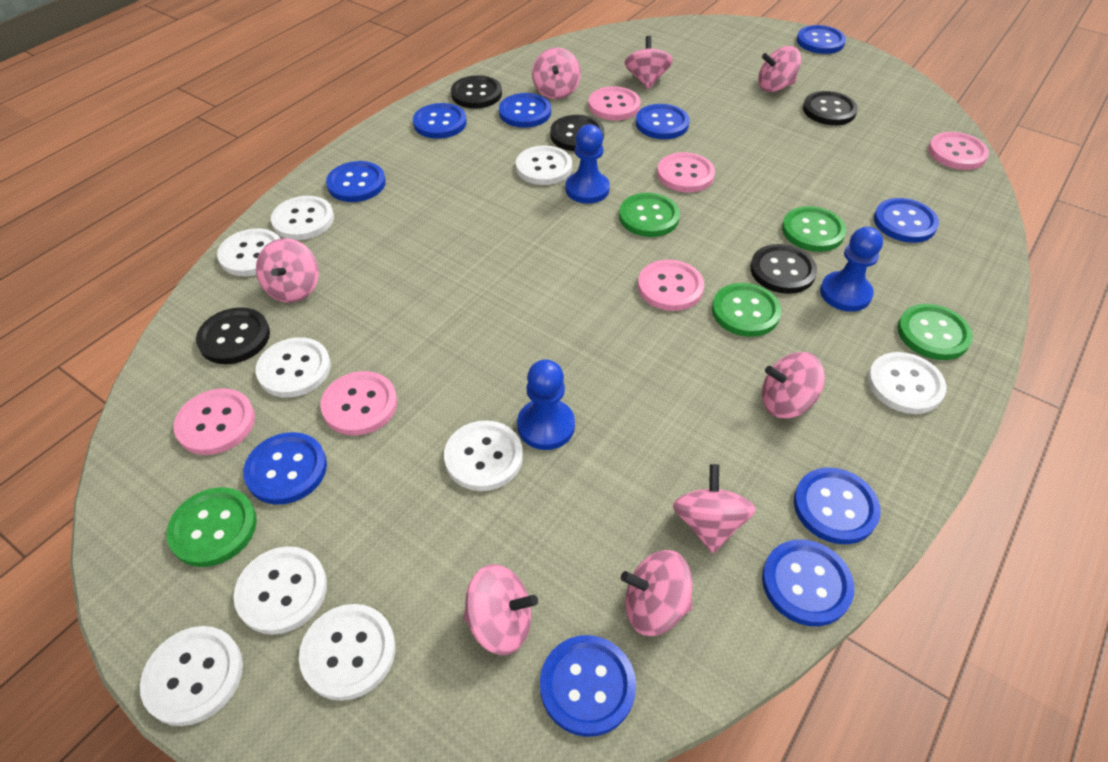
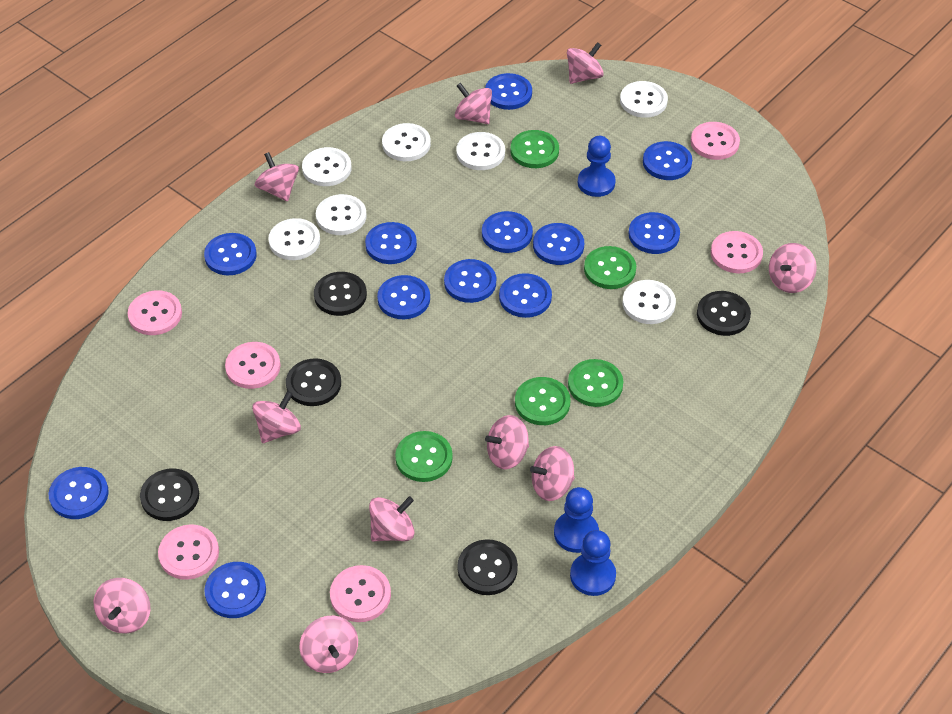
blue button: 10 -> 12
pink spinning top: 8 -> 10
white button: 9 -> 7

